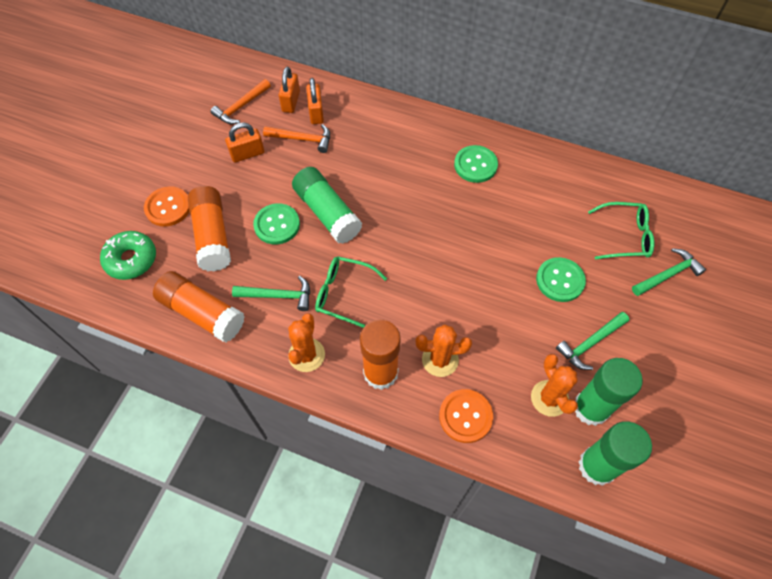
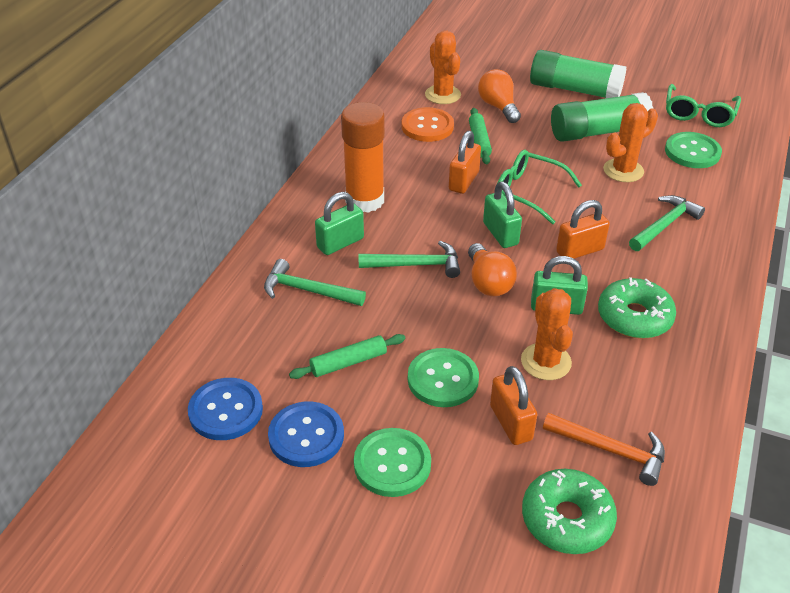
blue button: 0 -> 2
green donut: 1 -> 2
green glue stick: 3 -> 2
green padlock: 0 -> 3
green rolling pin: 0 -> 2
orange button: 2 -> 1
orange glue stick: 3 -> 1
orange hammer: 2 -> 1
orange light bulb: 0 -> 2

